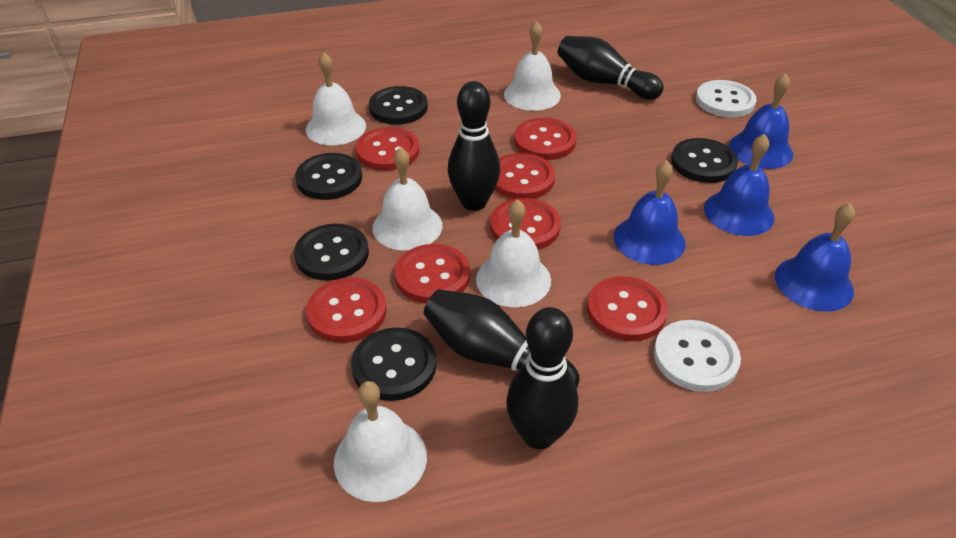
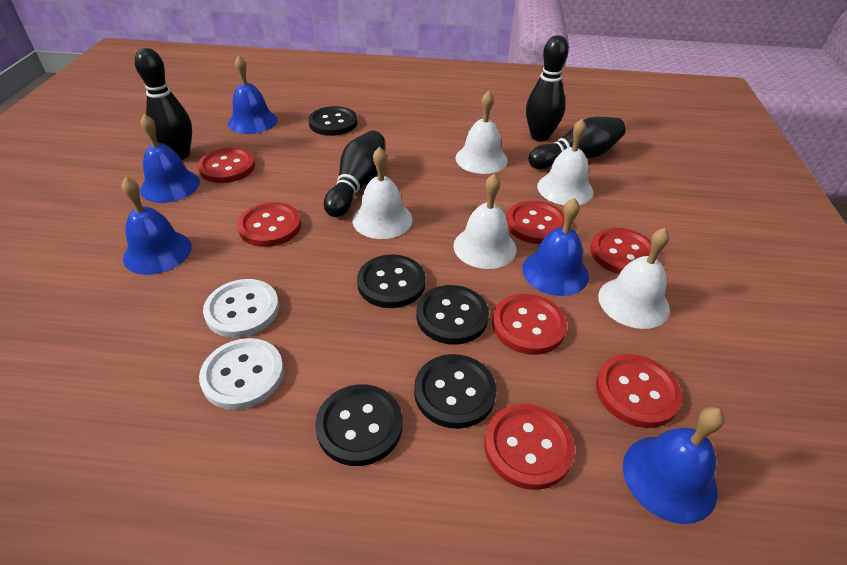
blue bell: 4 -> 5

